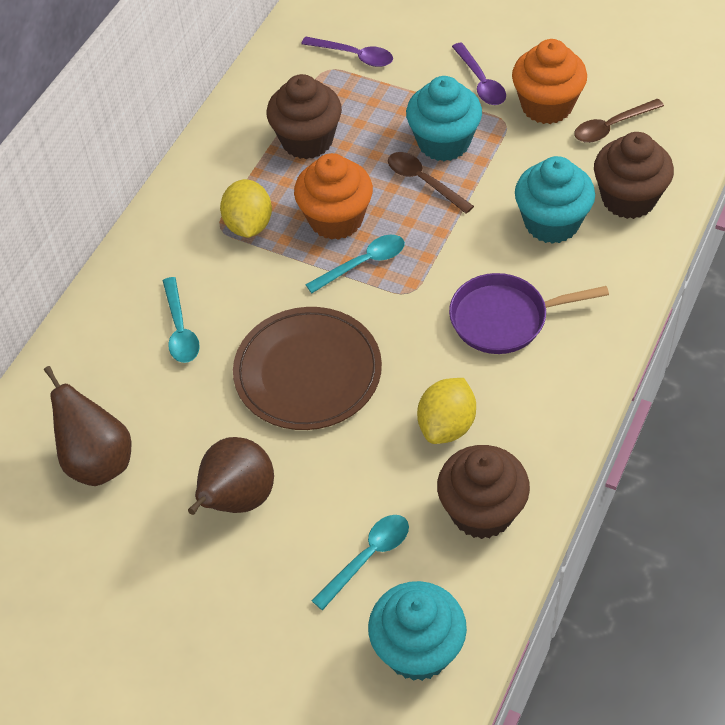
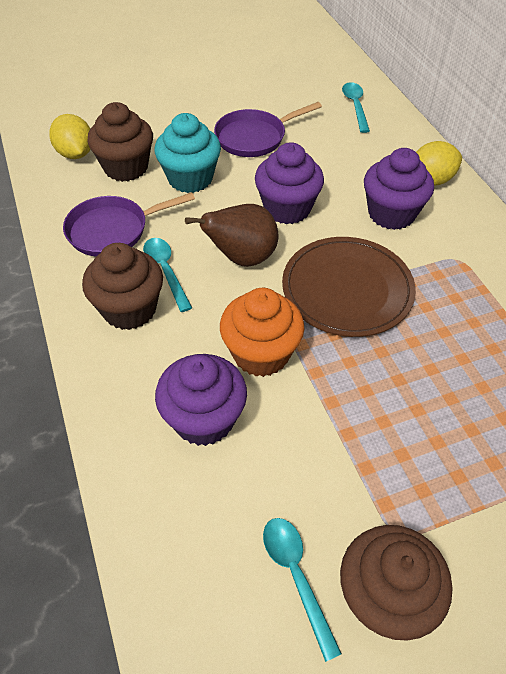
brown pear: 2 -> 1
brown spoon: 2 -> 0
orange cupcake: 2 -> 1
purple cupcake: 0 -> 3
purple pan: 1 -> 2
purple spoon: 2 -> 0
turquoise cupcake: 3 -> 1

